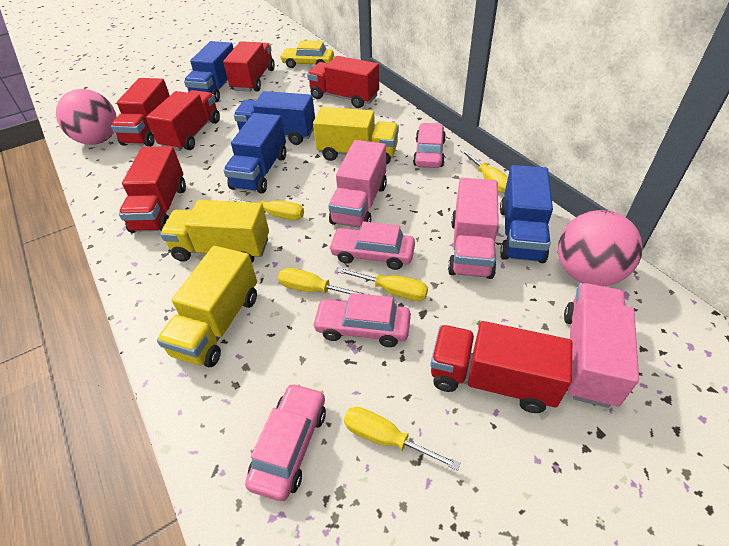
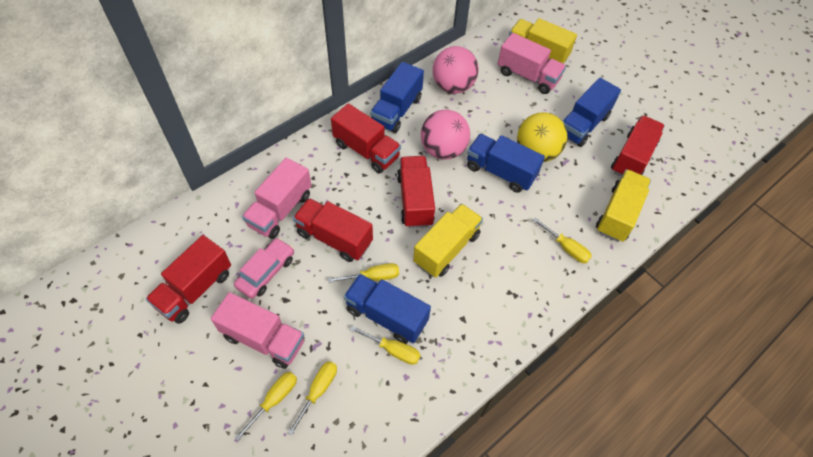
pink car: 4 -> 1
red truck: 6 -> 5
yellow ball: 0 -> 1
yellow car: 1 -> 0

